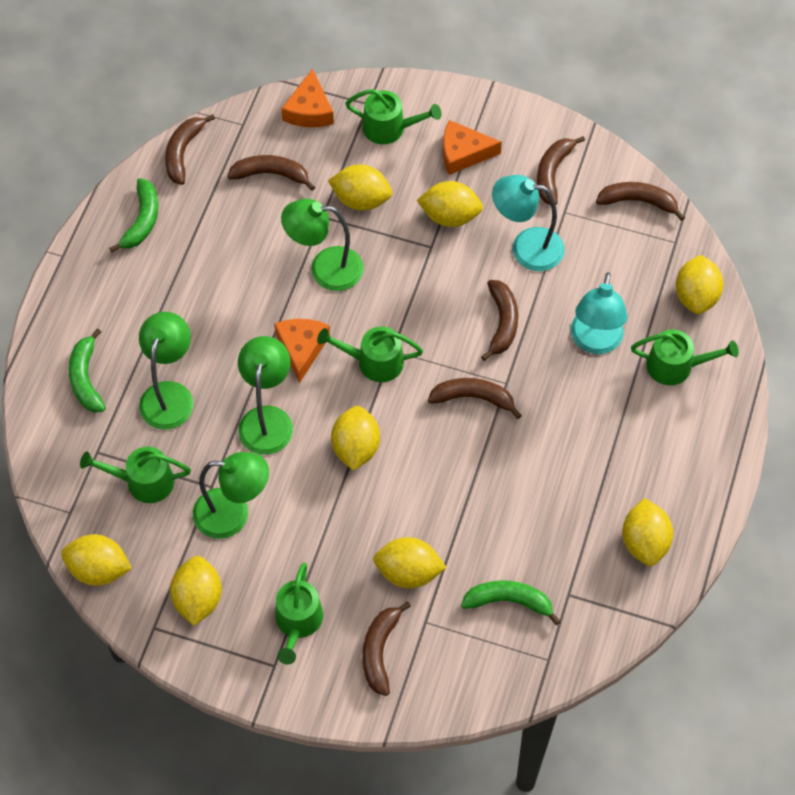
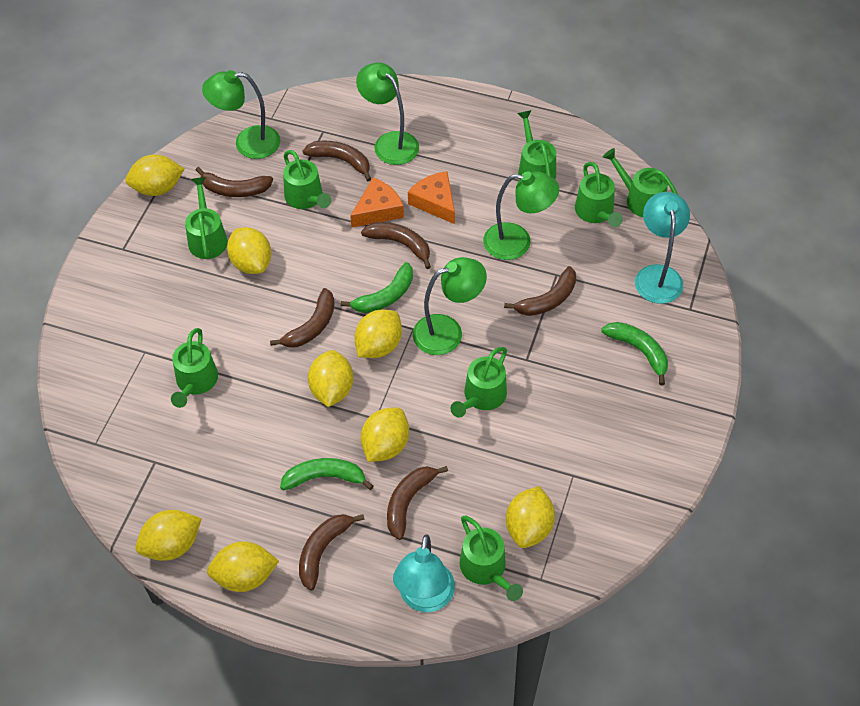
green watering can: 5 -> 8
orange cheese: 3 -> 2

